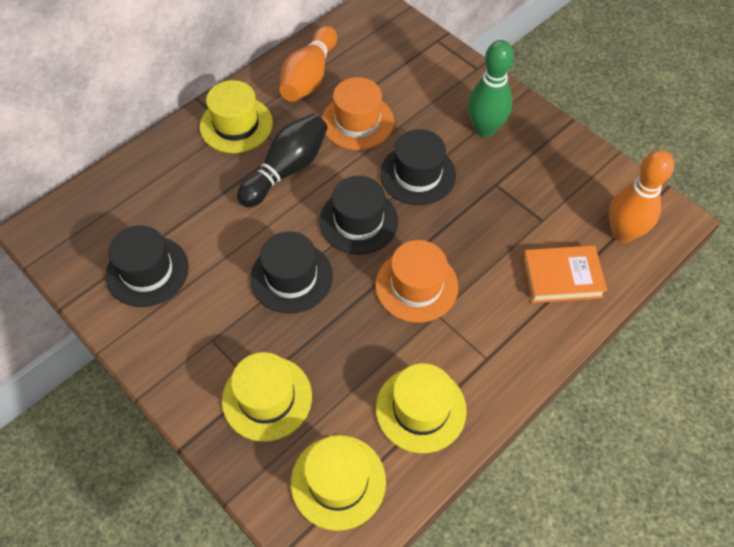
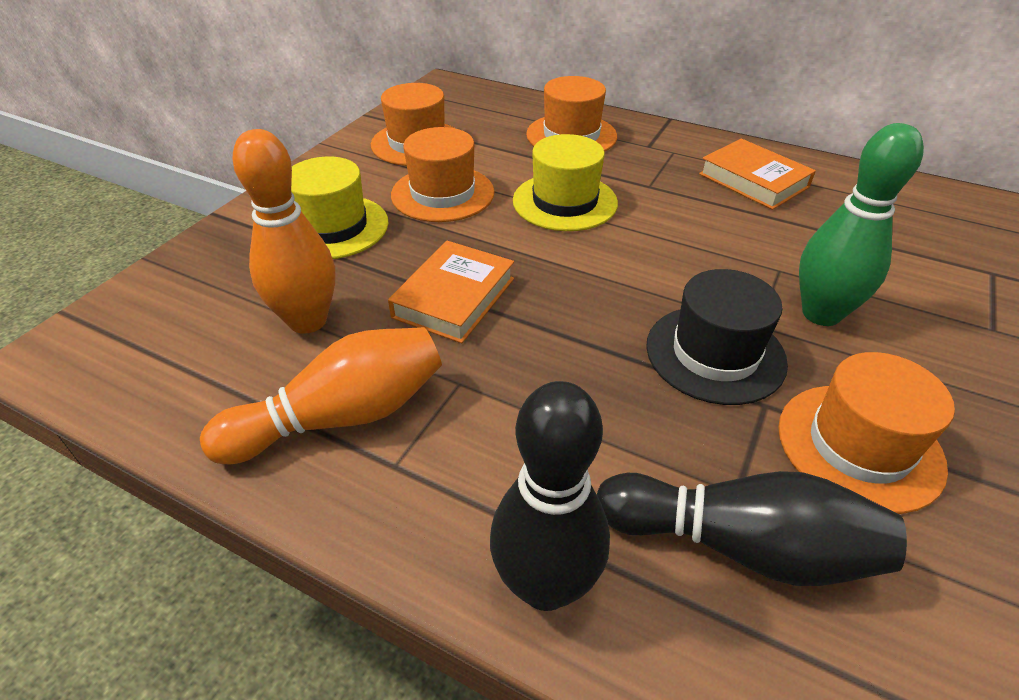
black bowling pin: 1 -> 2
black hat: 4 -> 1
orange book: 1 -> 2
orange hat: 2 -> 4
yellow hat: 4 -> 2

